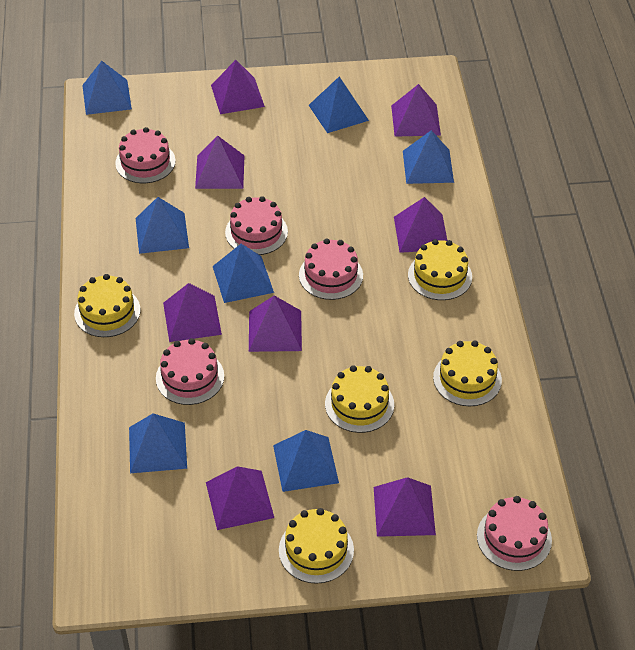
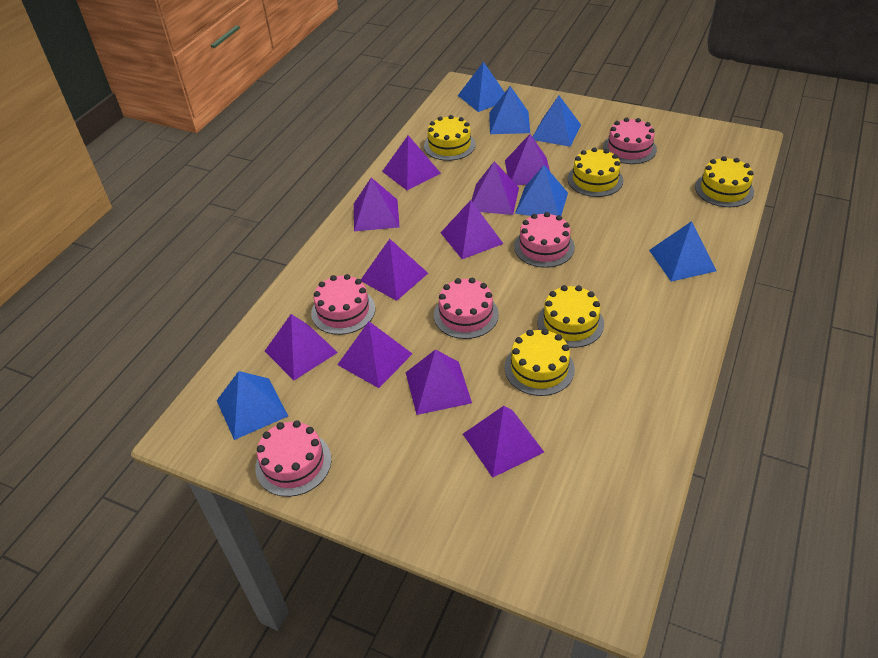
blue pyramid: 7 -> 6
purple pyramid: 8 -> 10

